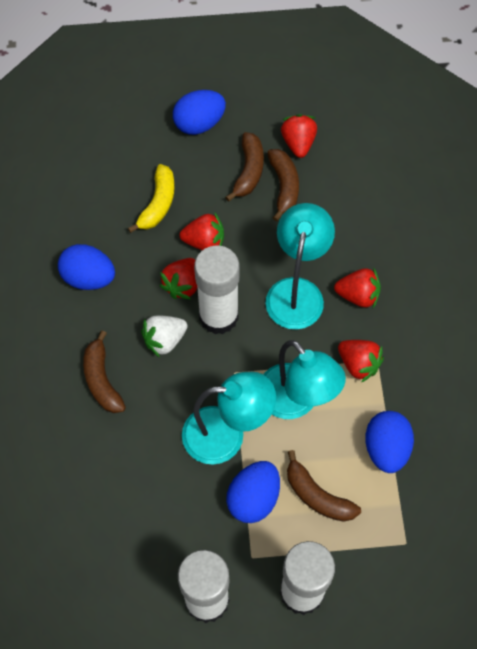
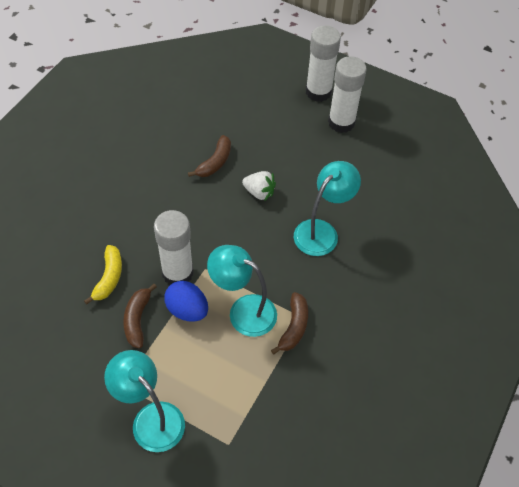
blue egg: 4 -> 1
brown banana: 4 -> 3
red strawberry: 5 -> 0

